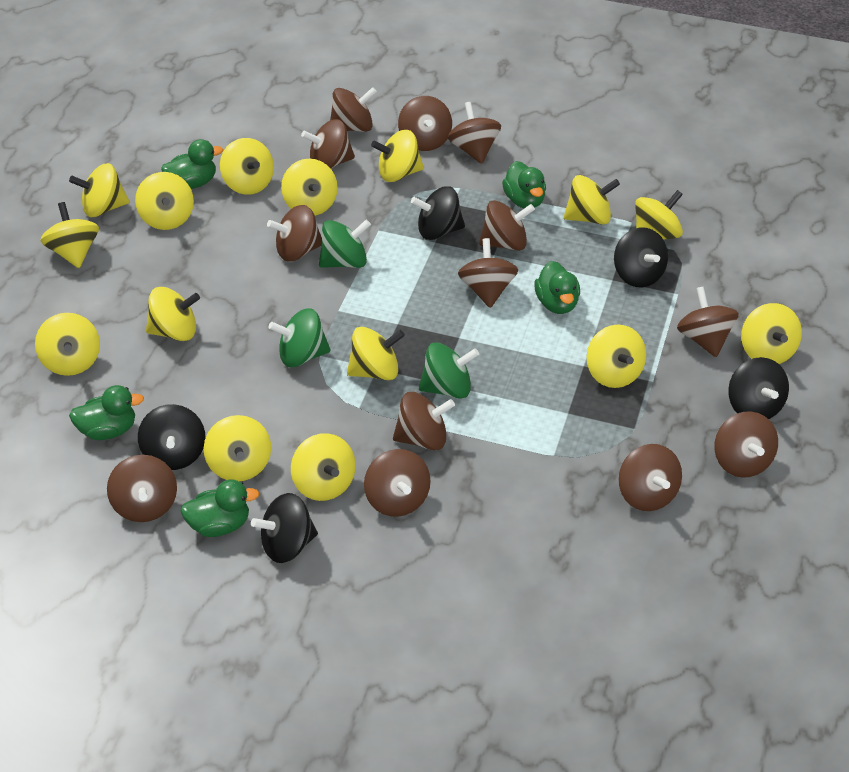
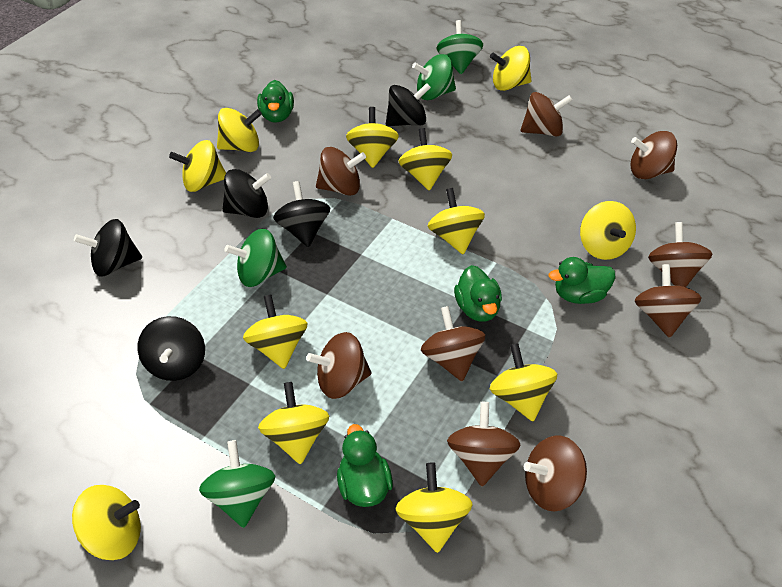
brown spinning top: 13 -> 9
green duck: 5 -> 4
green spinning top: 3 -> 4
yellow spinning top: 15 -> 12

